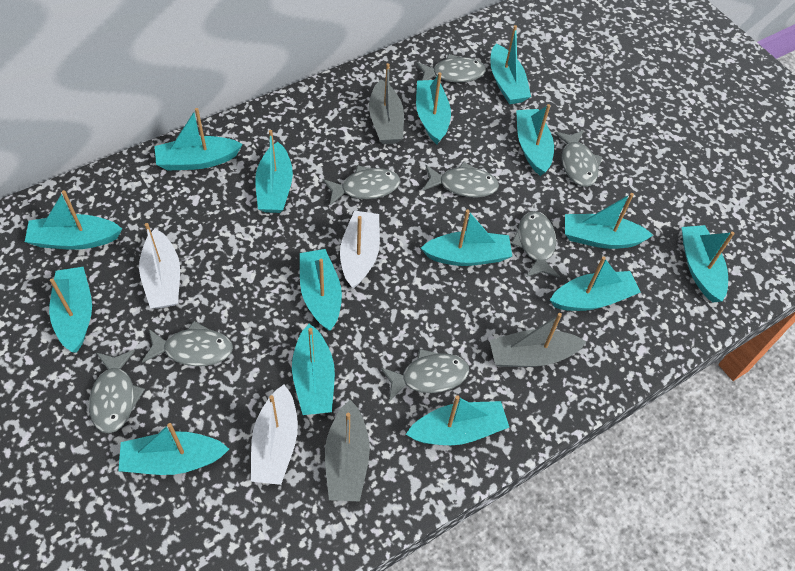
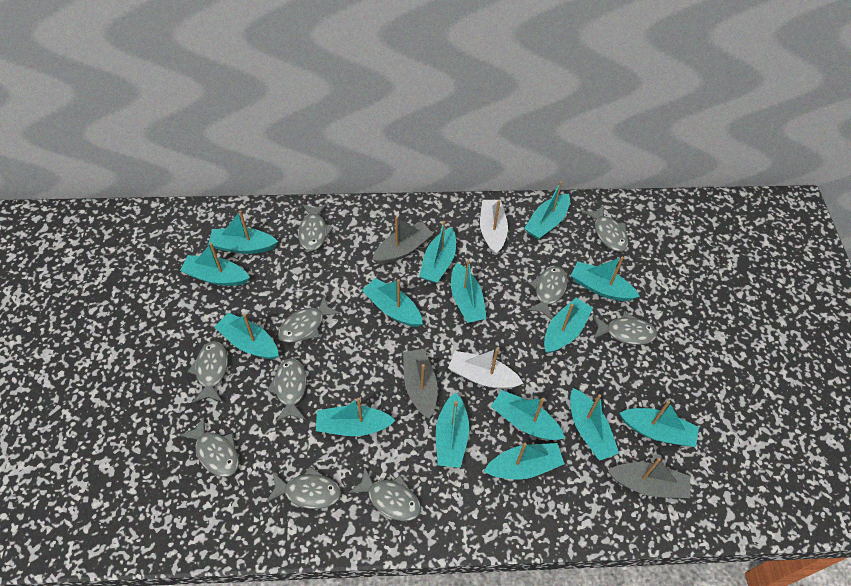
grey fish: 8 -> 10
white boat: 3 -> 2

